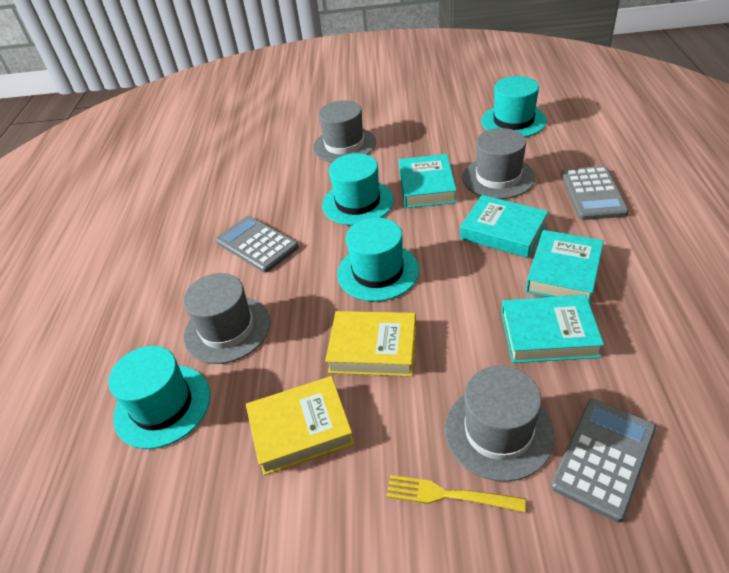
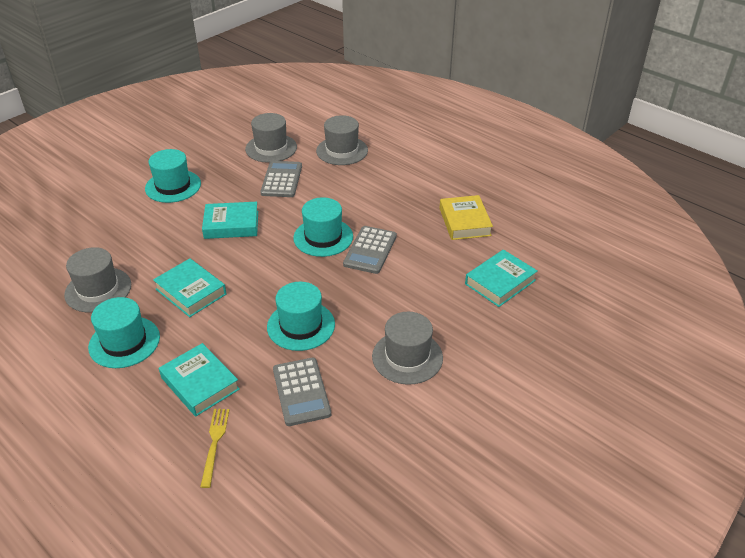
yellow book: 2 -> 1

